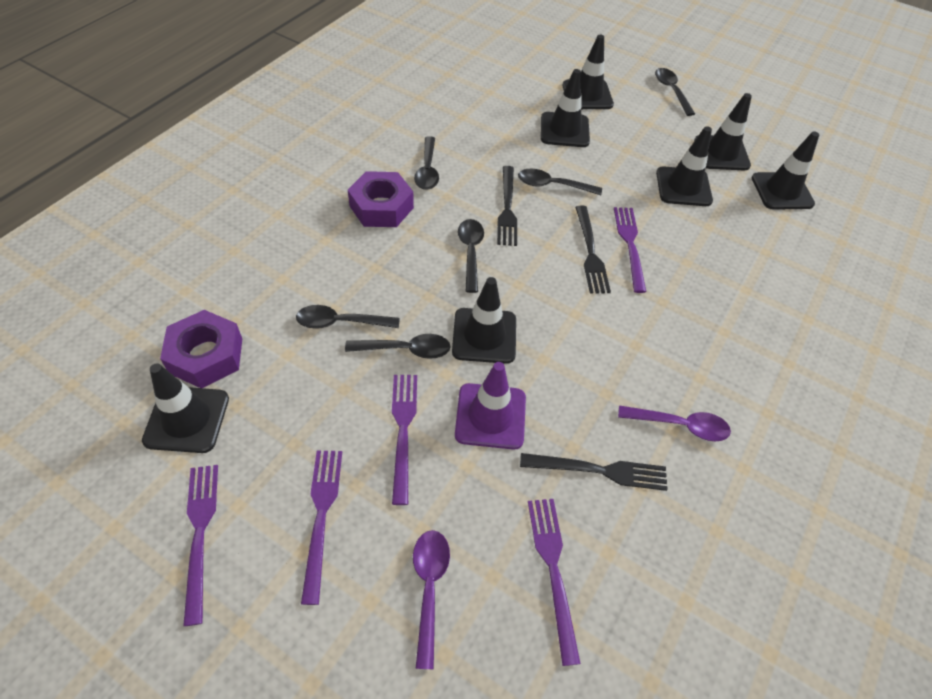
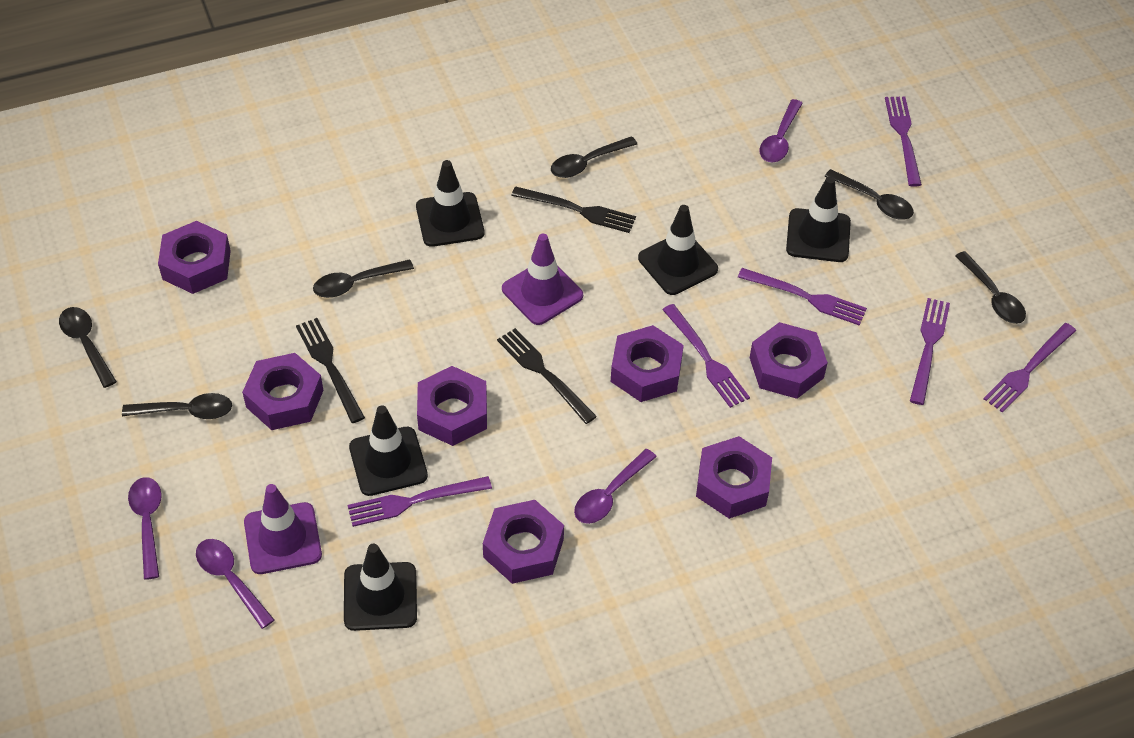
black traffic cone: 7 -> 5
purple fork: 5 -> 6
purple nut: 2 -> 7
purple spoon: 2 -> 4
purple traffic cone: 1 -> 2

